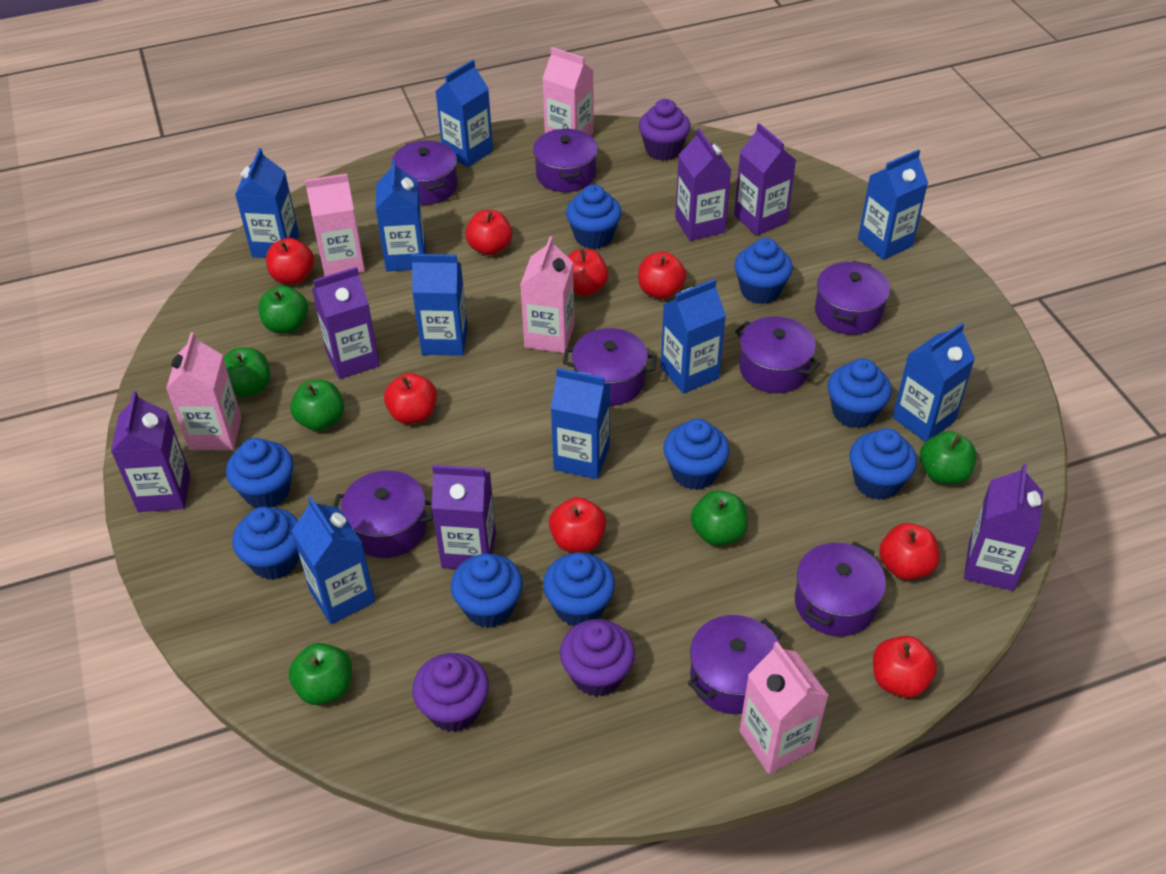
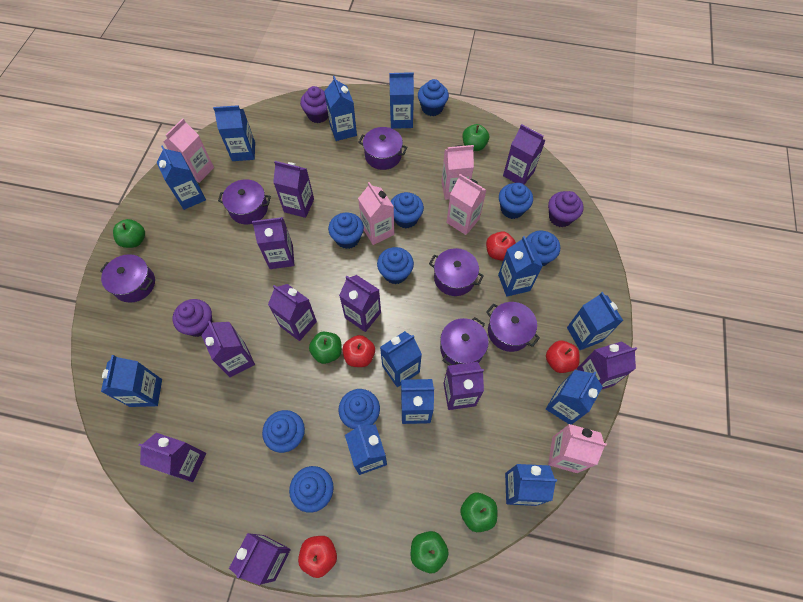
blue carton: 9 -> 12
green apple: 6 -> 5
purple carton: 6 -> 10
purple pot: 8 -> 6
red apple: 8 -> 4

